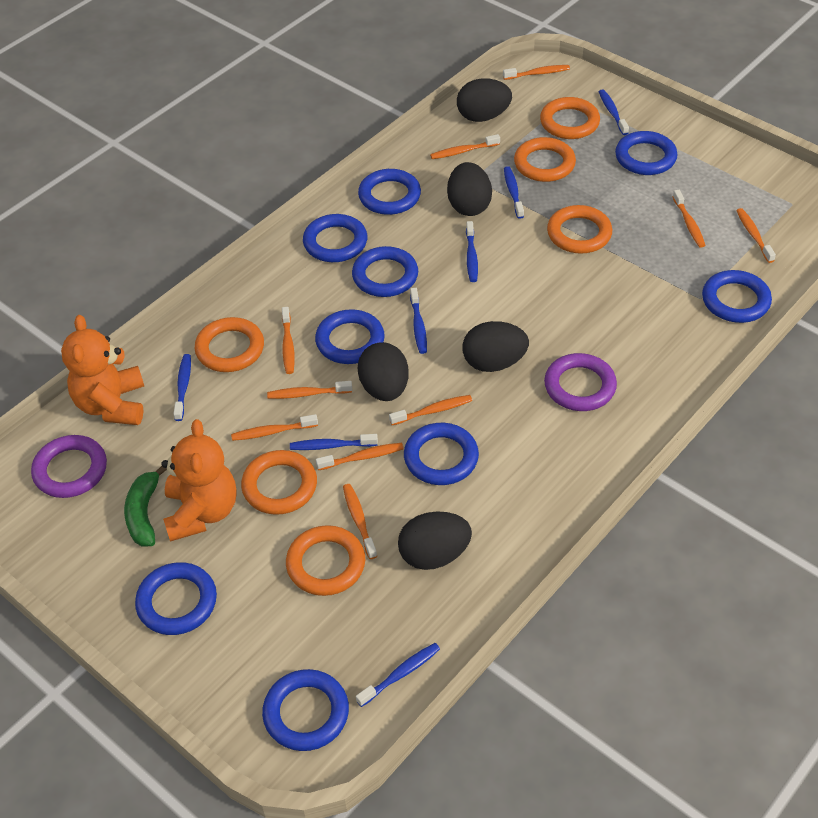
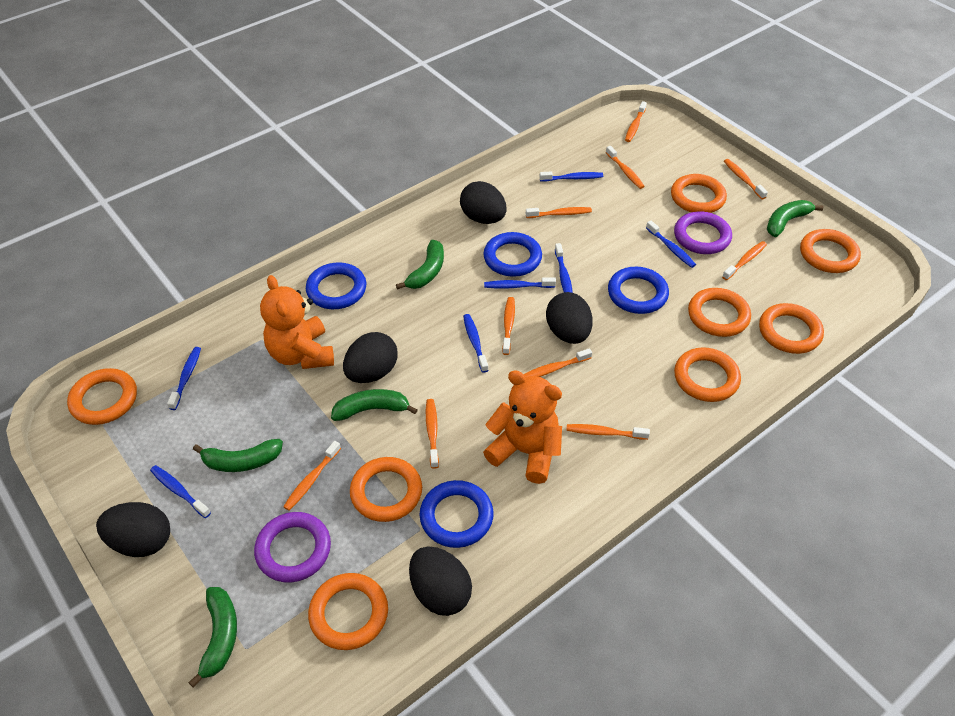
blue ring: 9 -> 4
green banana: 1 -> 5
orange ring: 6 -> 8

